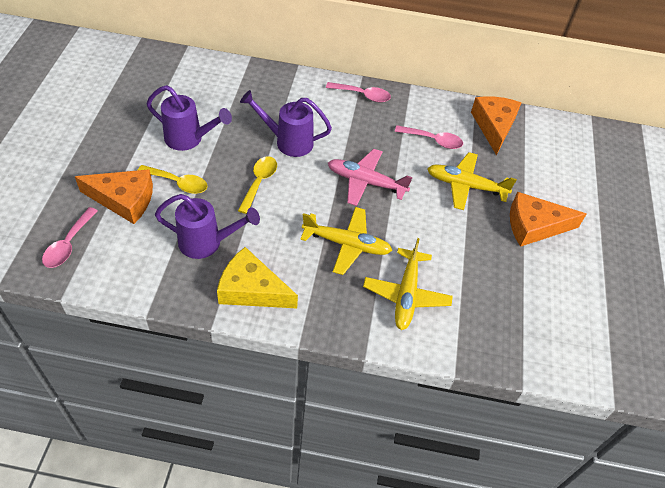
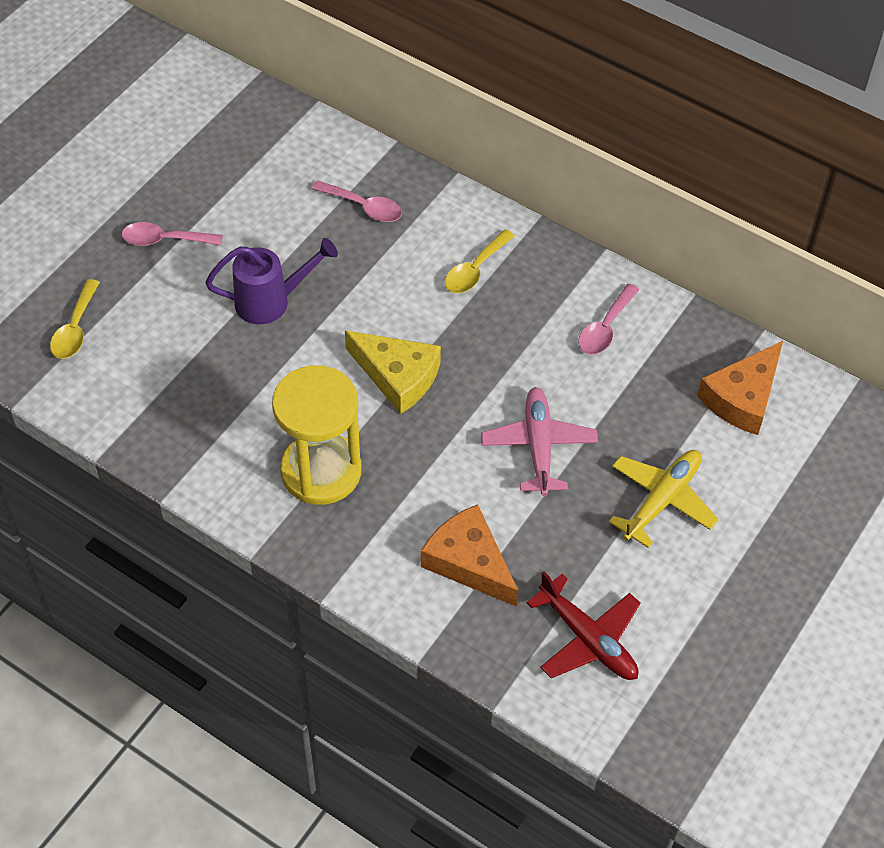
orange cheese: 3 -> 2
purple watering can: 3 -> 1
red plane: 0 -> 1
yellow hourglass: 0 -> 1
yellow plane: 3 -> 1

